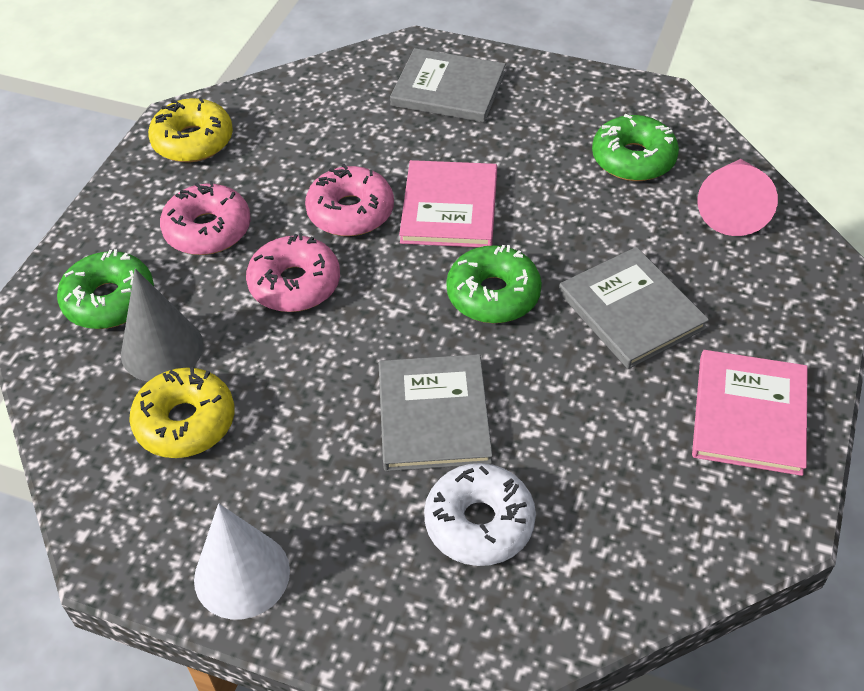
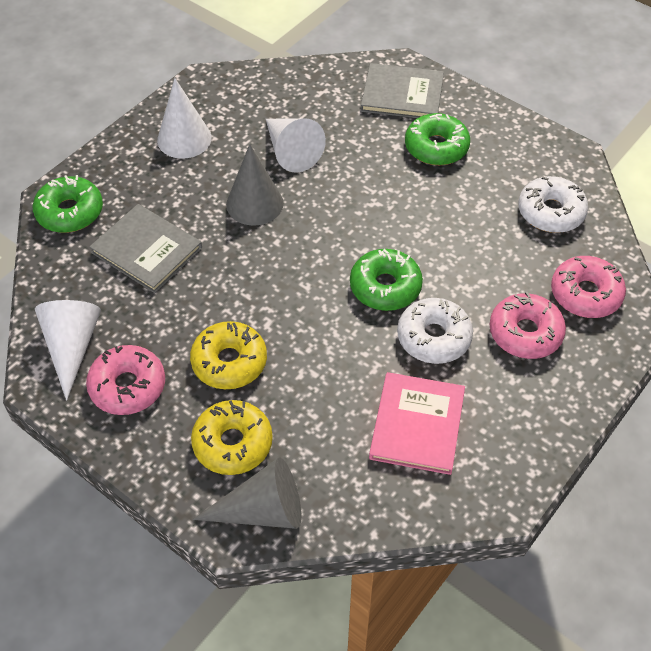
grey book: 3 -> 2
grey cone: 1 -> 2
pink book: 2 -> 1
pink cone: 1 -> 0
white cone: 1 -> 3
white donut: 1 -> 2

